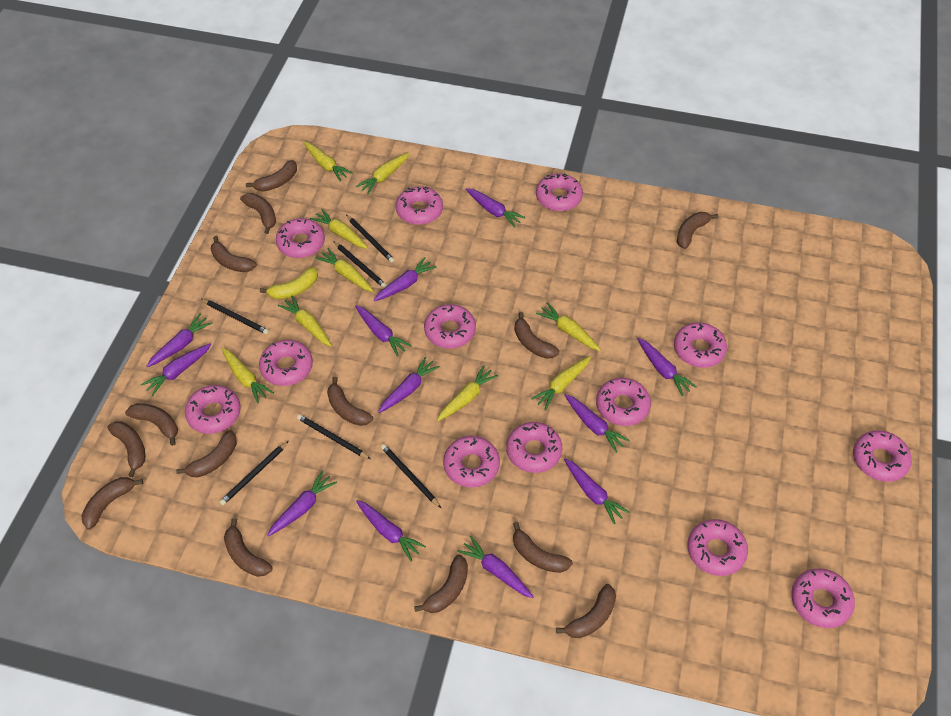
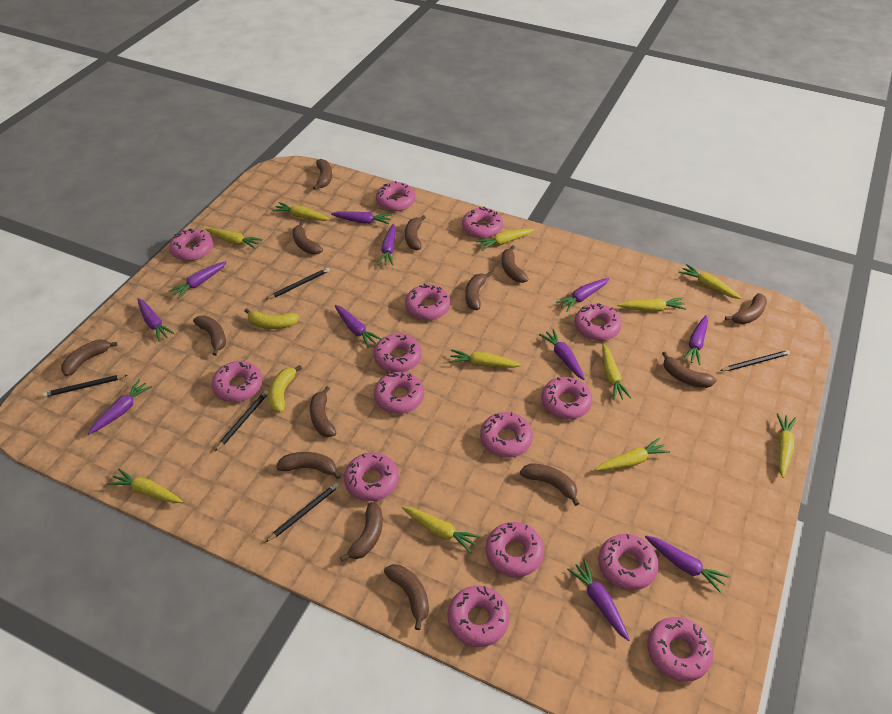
black pencil: 6 -> 5
pink donut: 13 -> 15
purple carrot: 12 -> 11
yellow banana: 1 -> 2
yellow carrot: 9 -> 11

